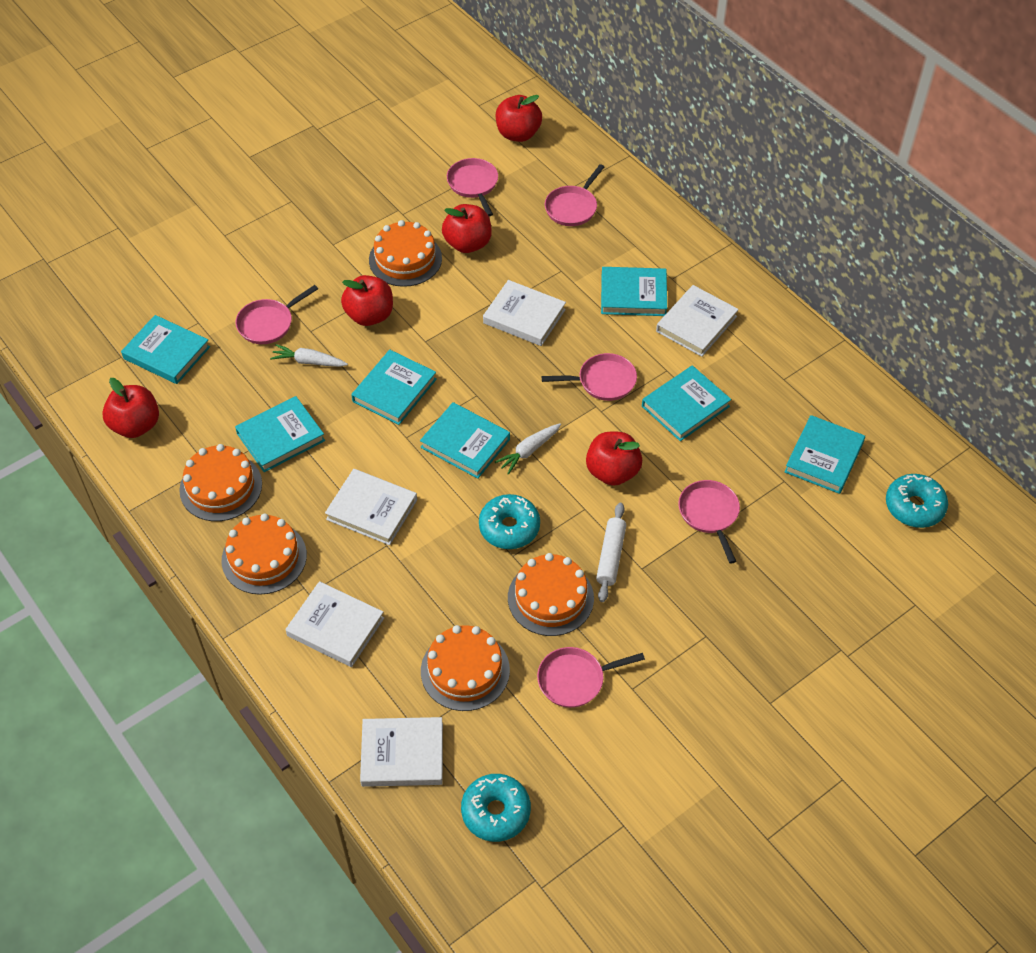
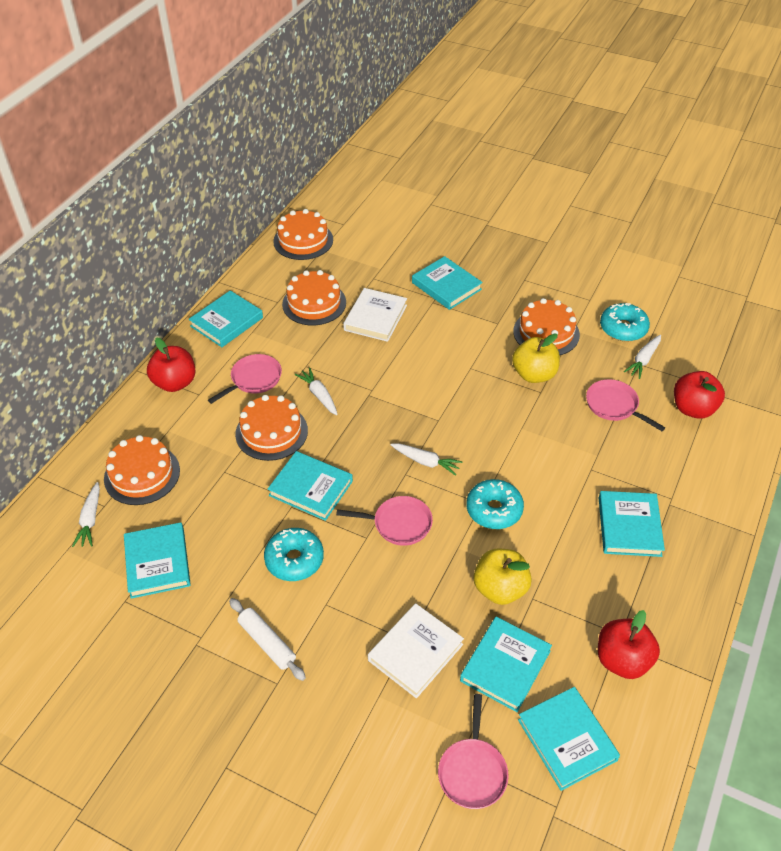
pink pan: 6 -> 4
red apple: 5 -> 3
white book: 5 -> 2
white carrot: 2 -> 4
yellow apple: 0 -> 2

